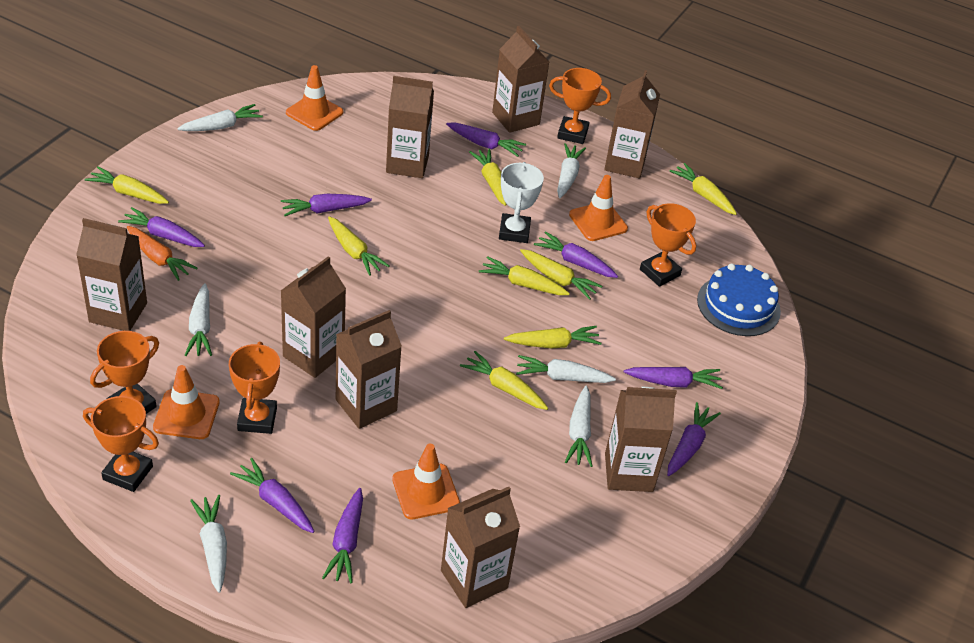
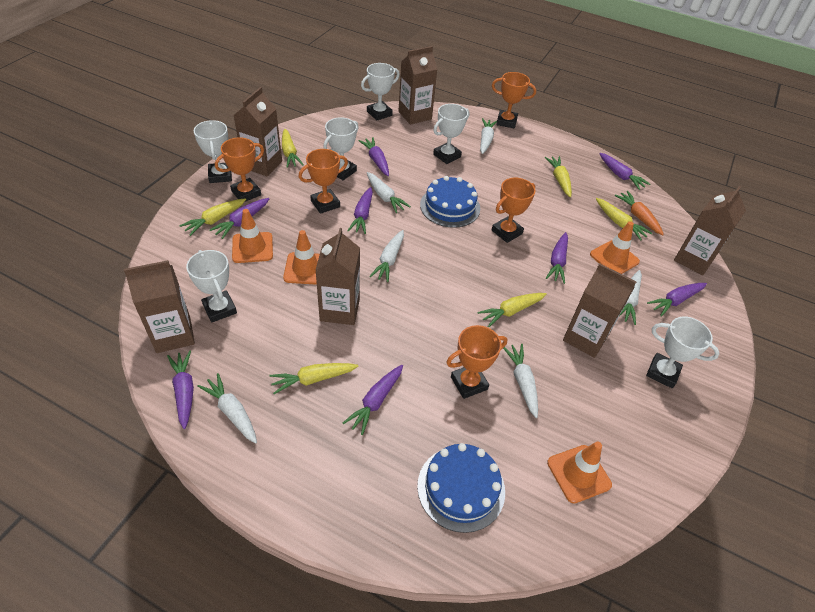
blue cake: 1 -> 2
brown carton: 8 -> 6
white trophy: 1 -> 6
yellow carrot: 8 -> 6

